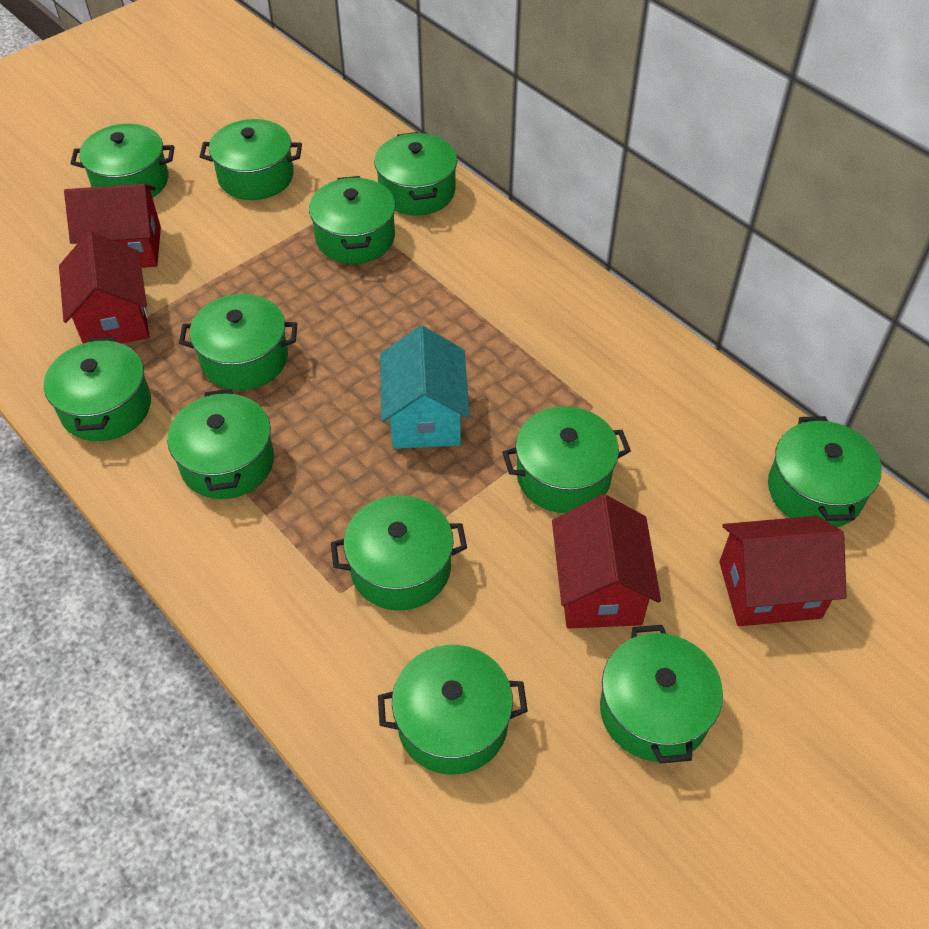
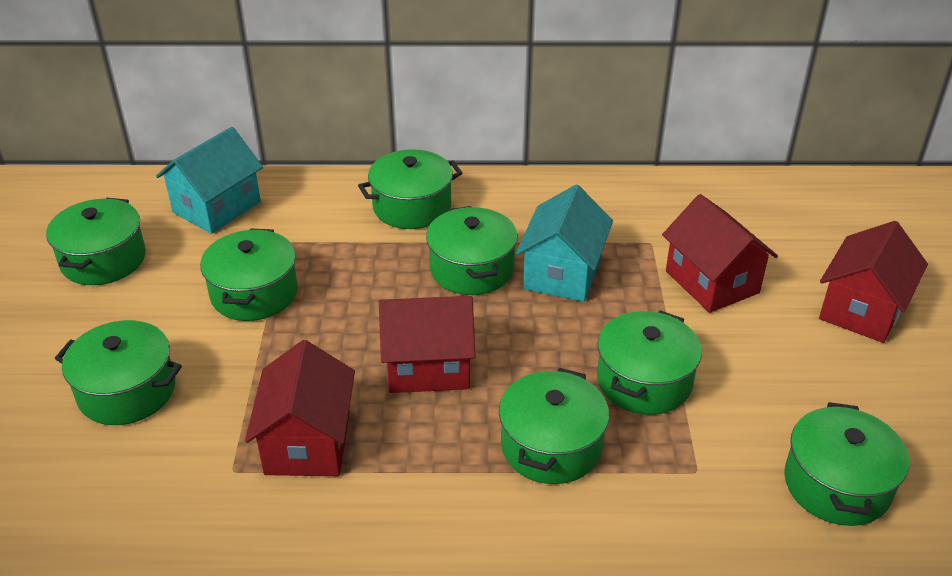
green pot: 12 -> 8
turquoise house: 1 -> 2

